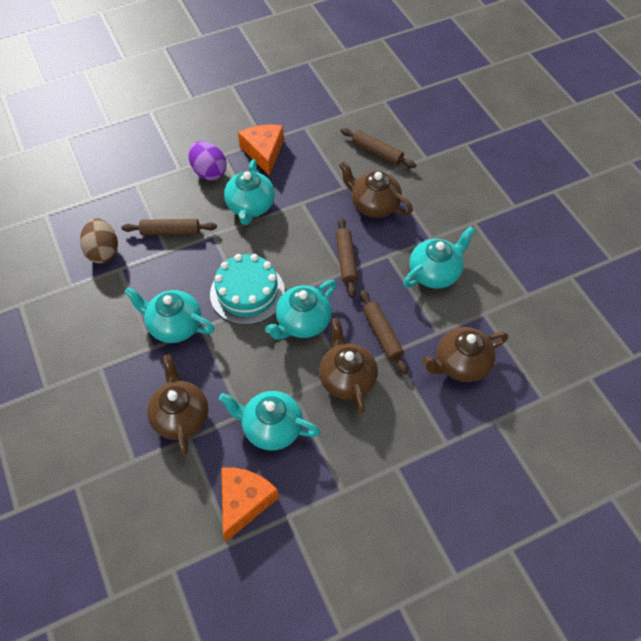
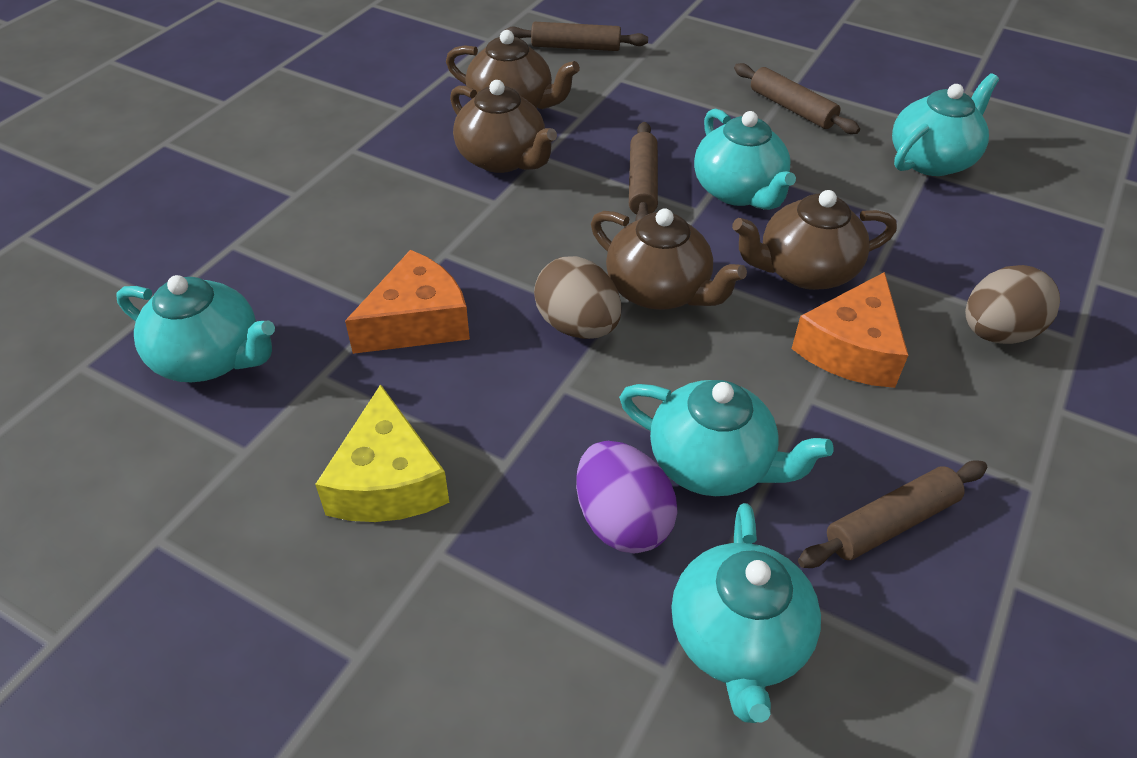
brown egg: 1 -> 2
turquoise cake: 1 -> 0
yellow cheese: 0 -> 1

